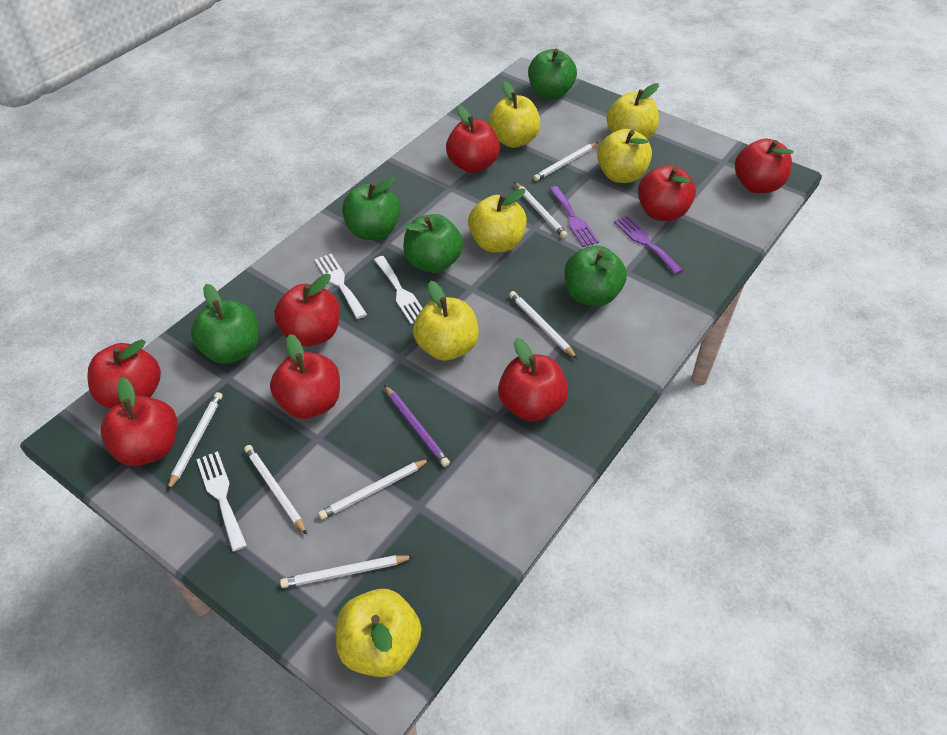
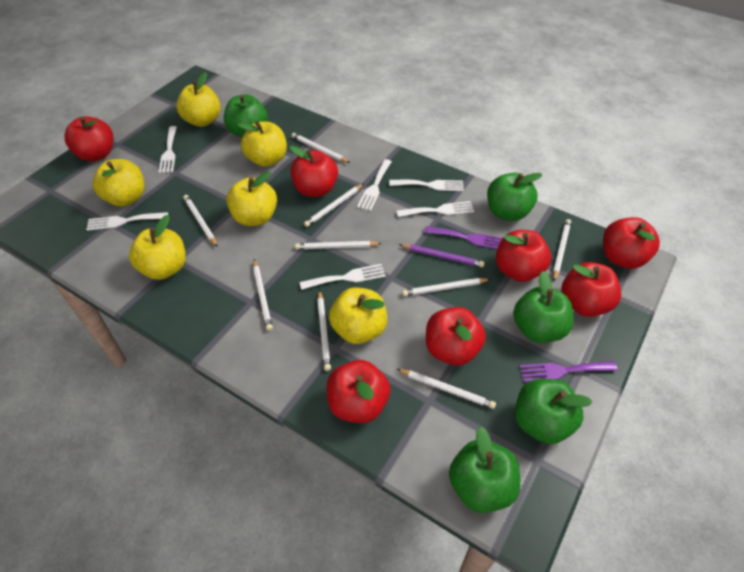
red apple: 8 -> 7
white fork: 3 -> 6
white pencil: 7 -> 9

